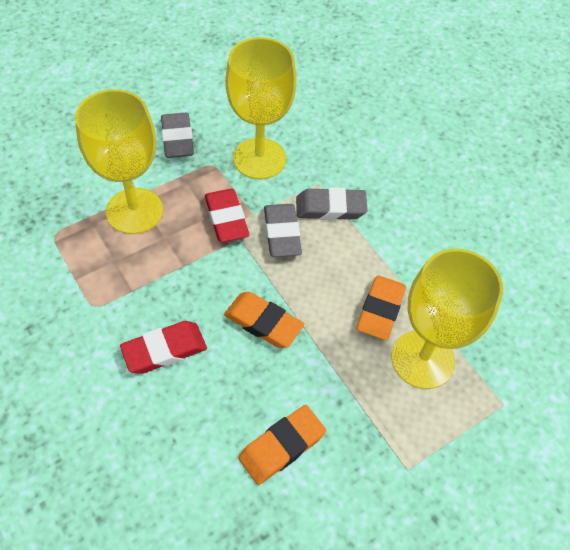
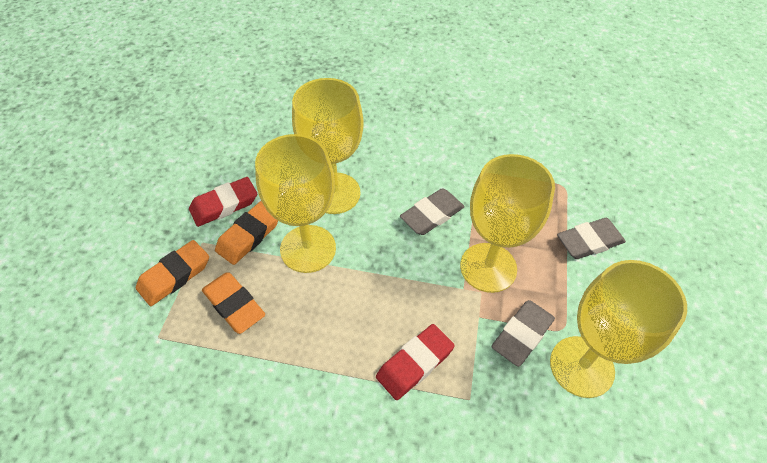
yellow goblet: 3 -> 4

